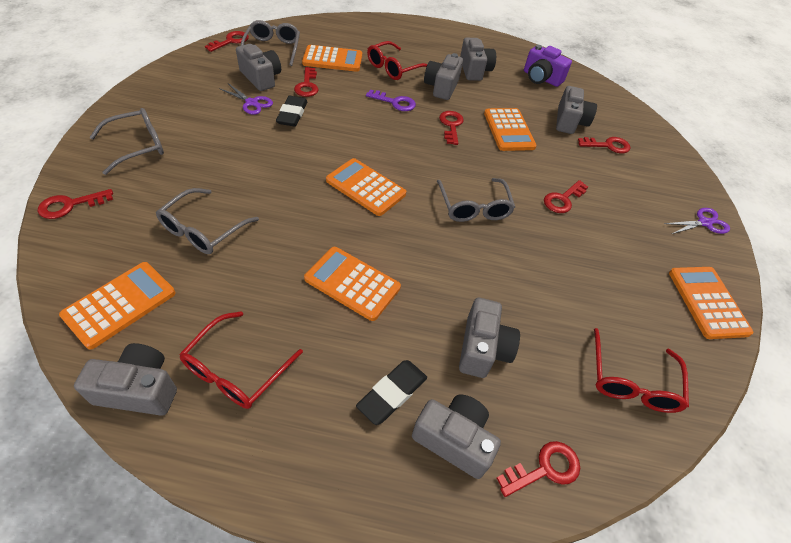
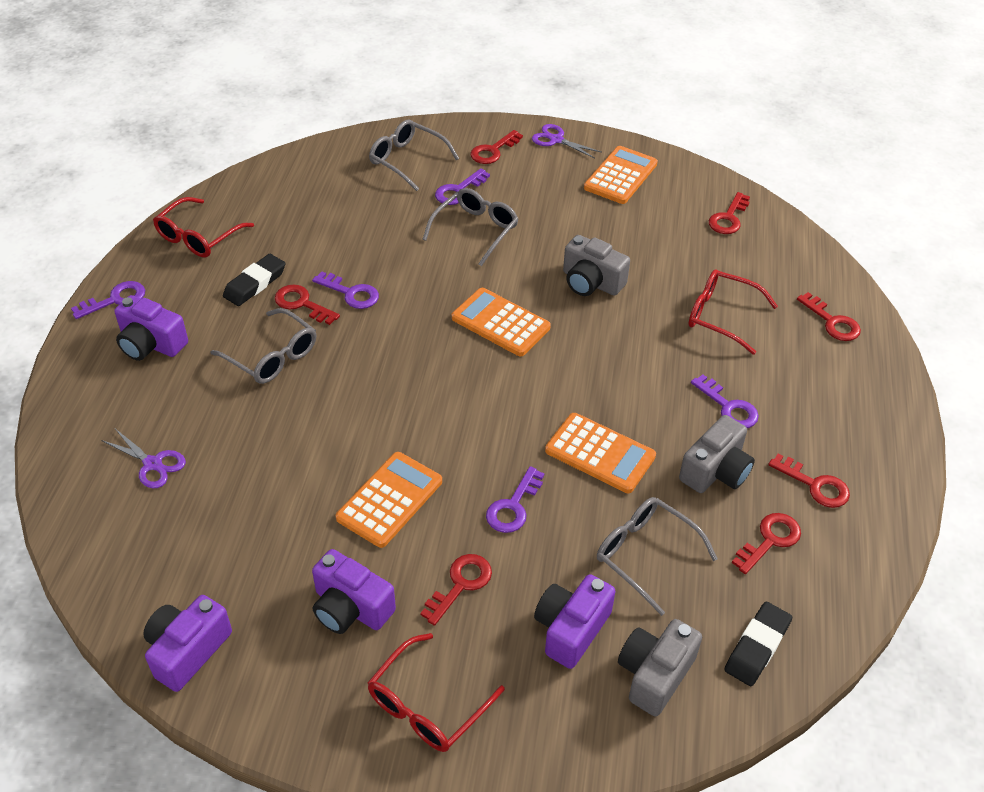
grey camera: 7 -> 3
orange calculator: 6 -> 4
purple camera: 1 -> 4
purple key: 1 -> 5

